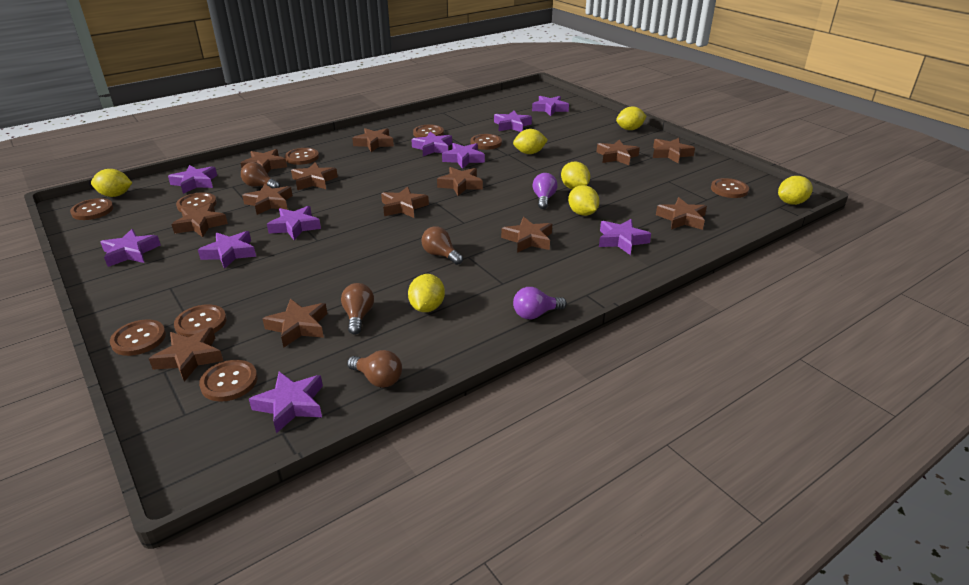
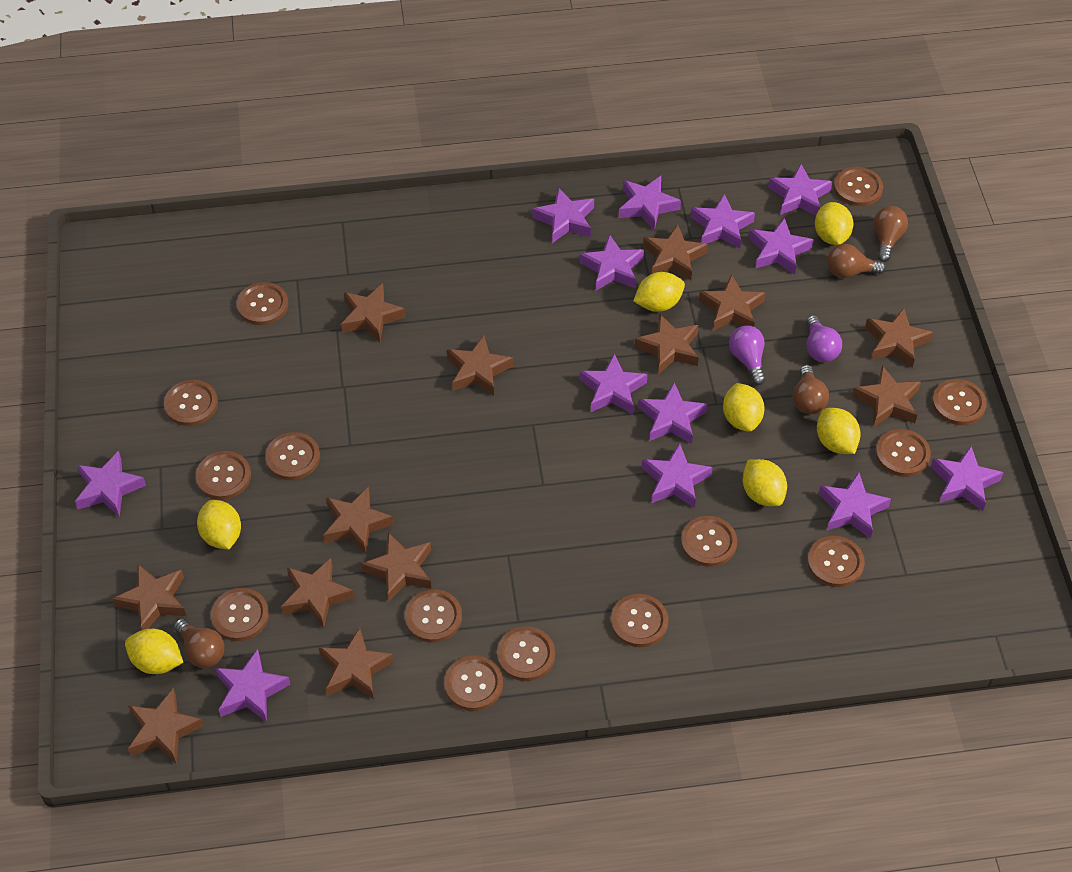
brown button: 9 -> 14
purple star: 10 -> 13

